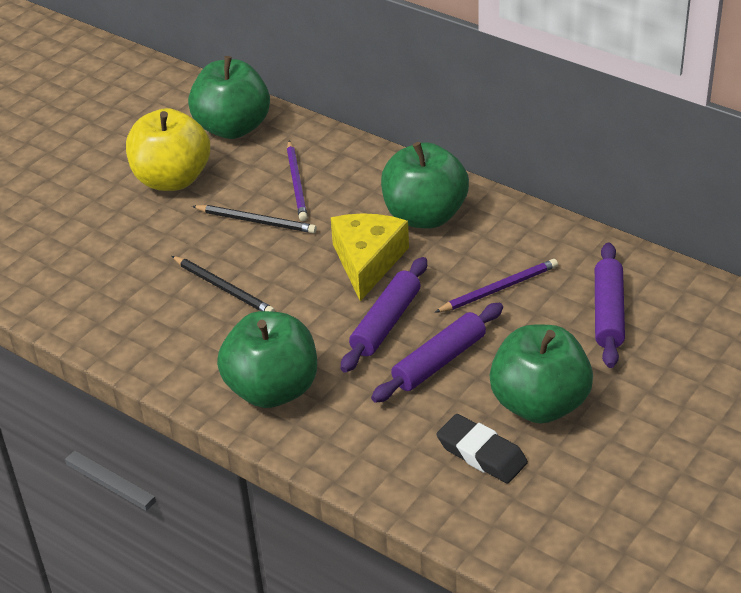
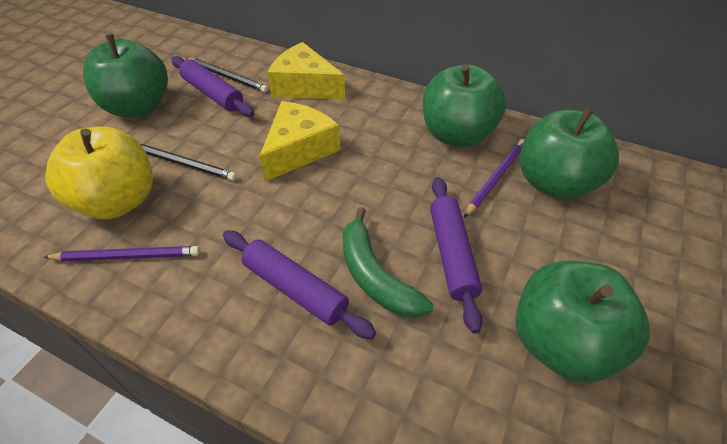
black eraser: 1 -> 0
green banana: 0 -> 1
yellow cheese: 1 -> 2

